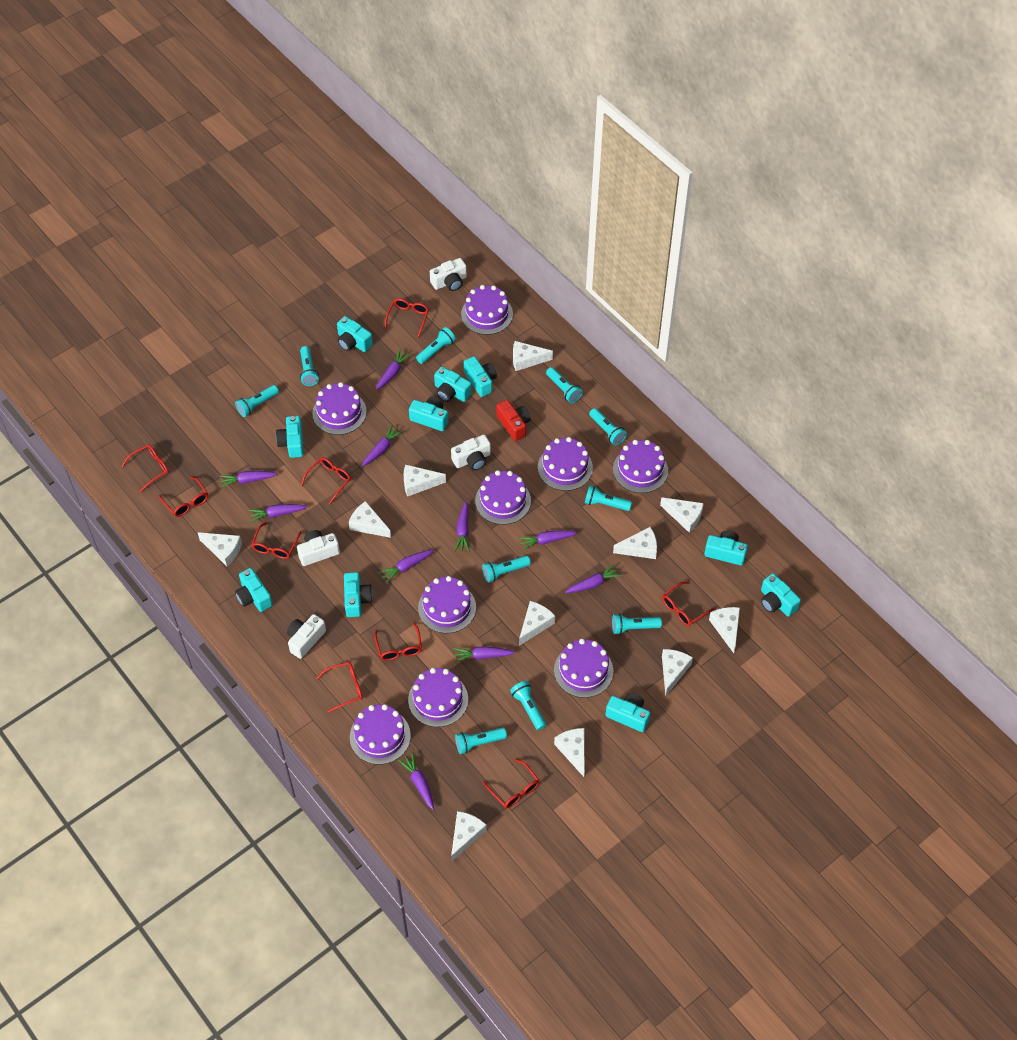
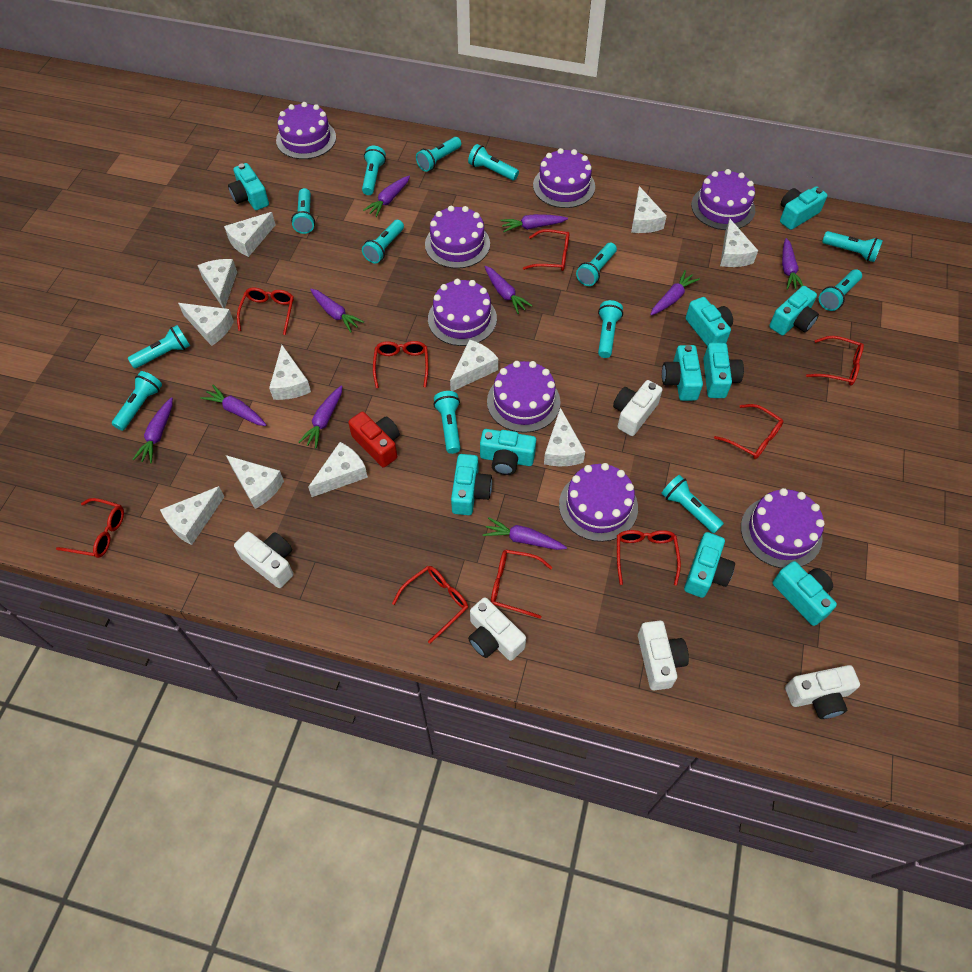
purple cake: 9 -> 8
turquoise flashlight: 10 -> 13
white camera: 4 -> 5

